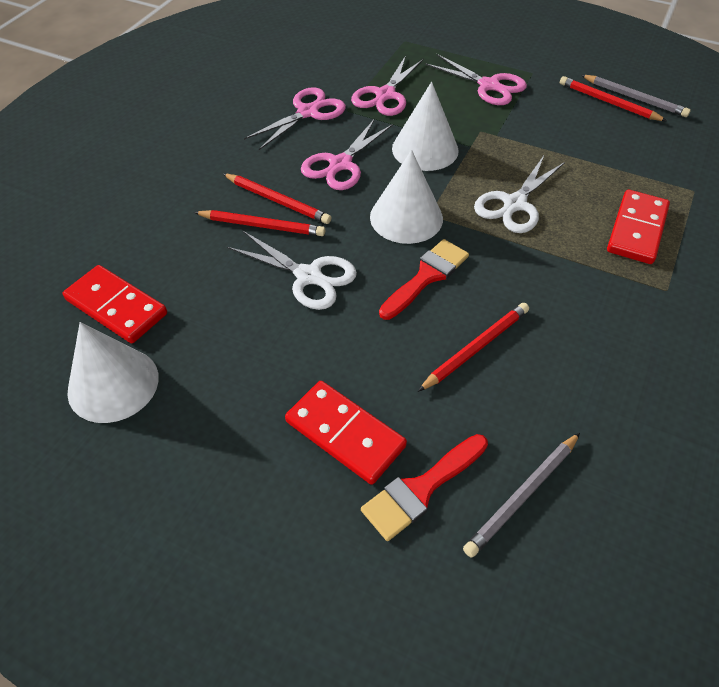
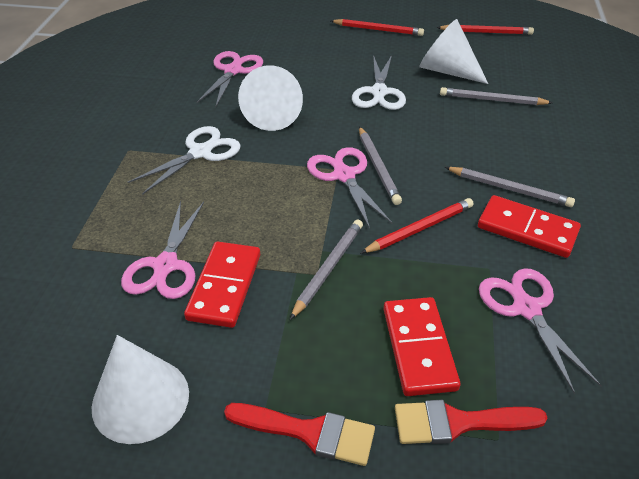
grey pencil: 2 -> 4
red pencil: 4 -> 3

